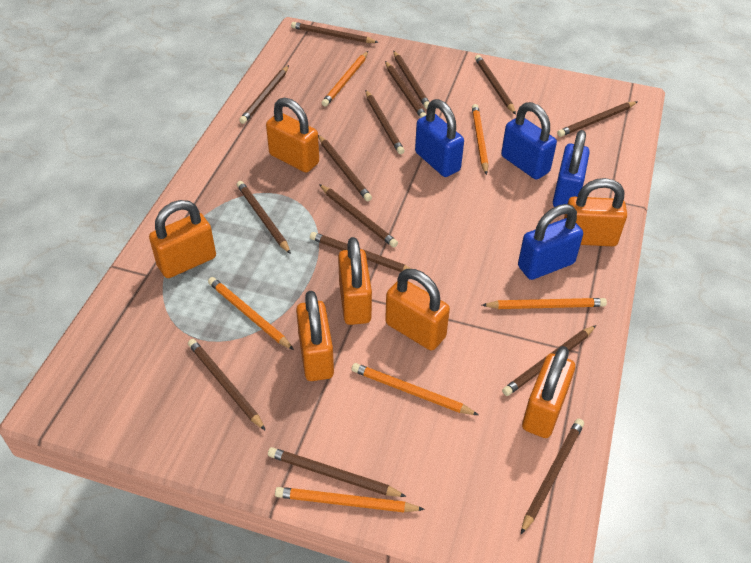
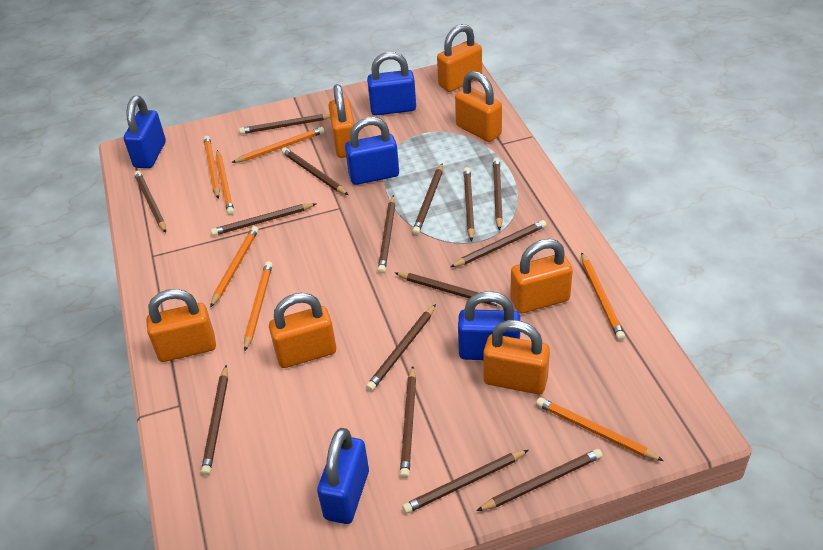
blue padlock: 4 -> 5
orange pencil: 6 -> 7

